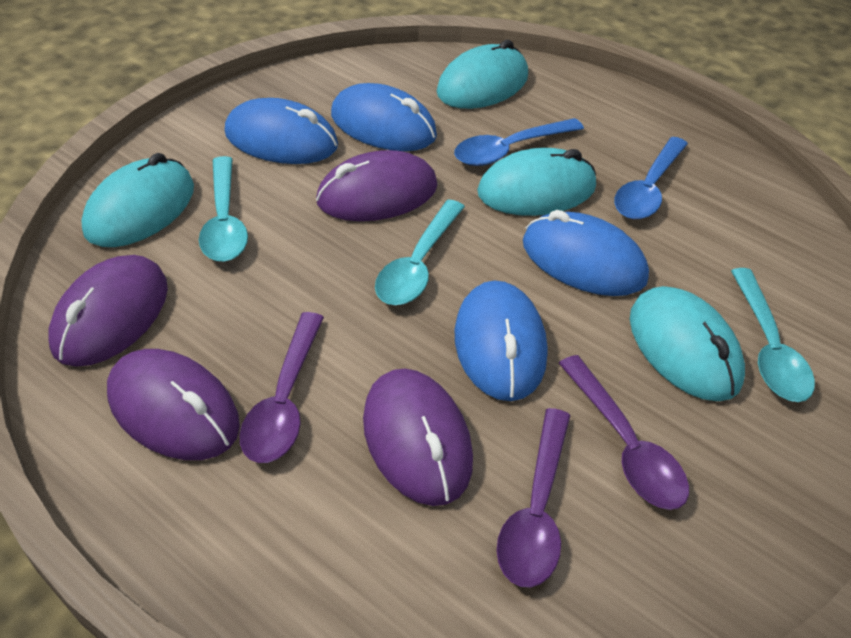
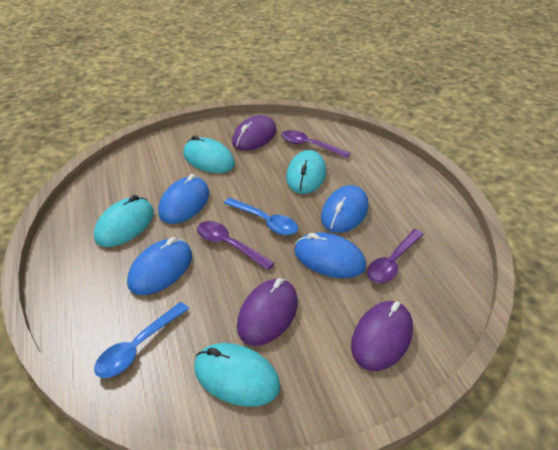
purple mouse: 4 -> 3
turquoise spoon: 3 -> 0

